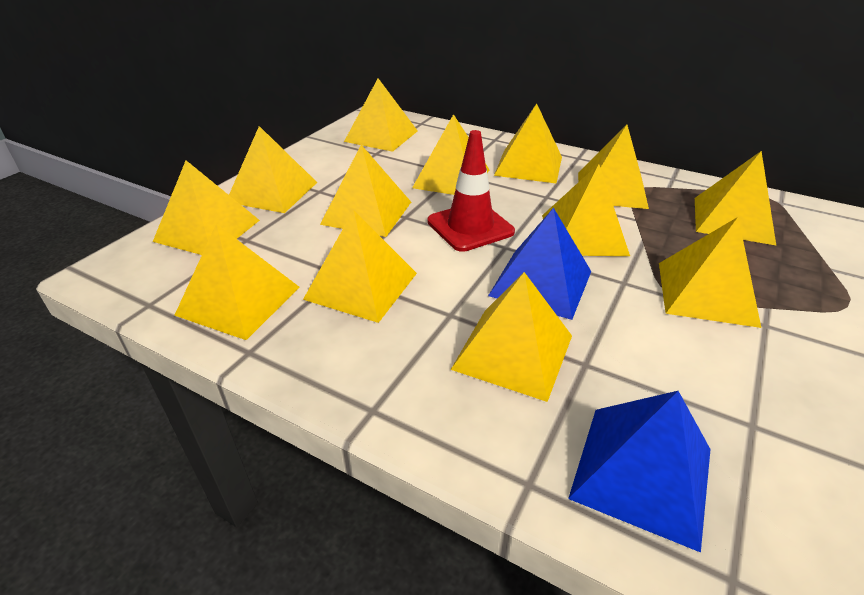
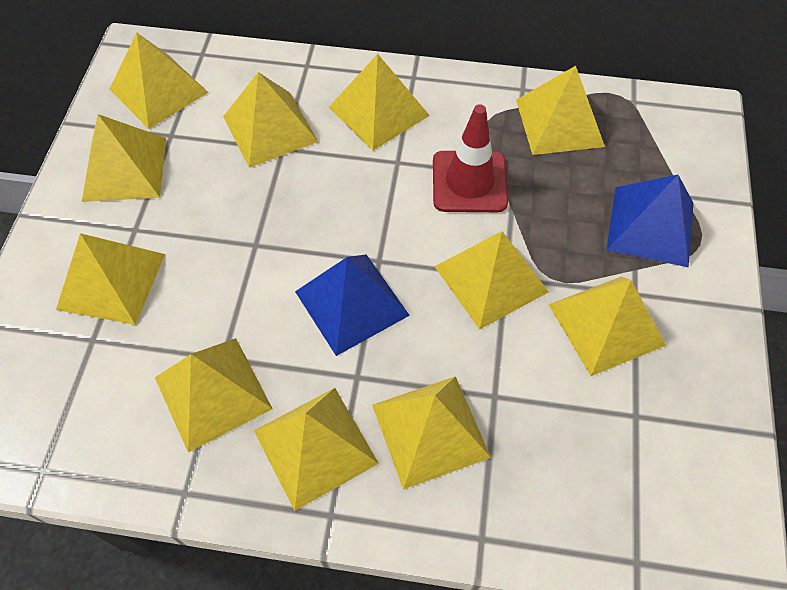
yellow pyramid: 13 -> 11

